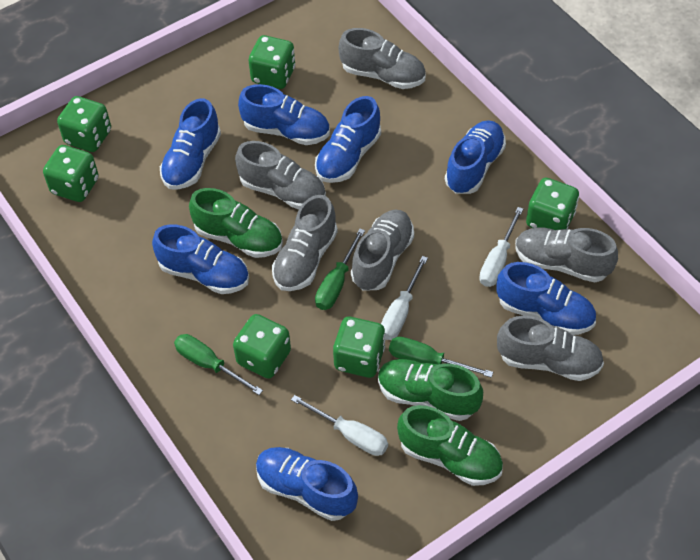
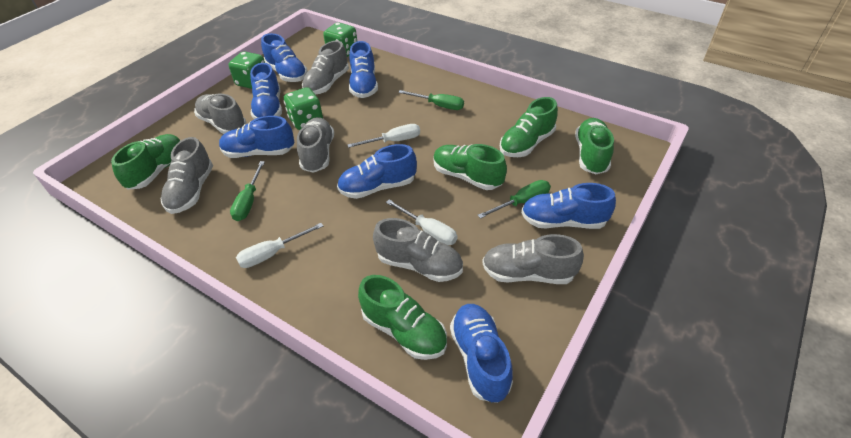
green dice: 6 -> 3
green shoe: 3 -> 5

